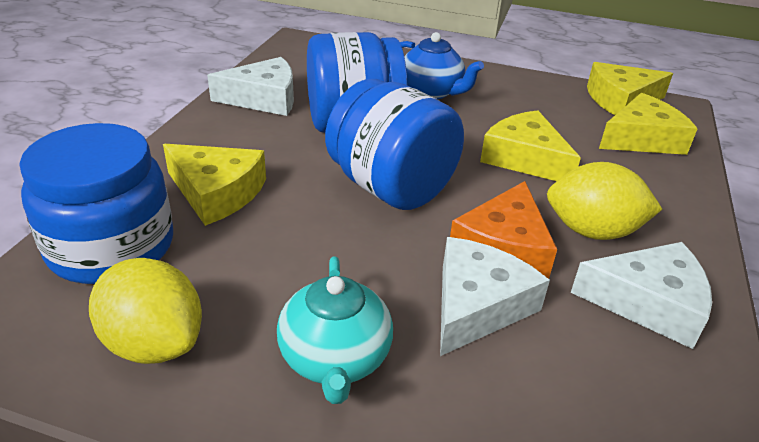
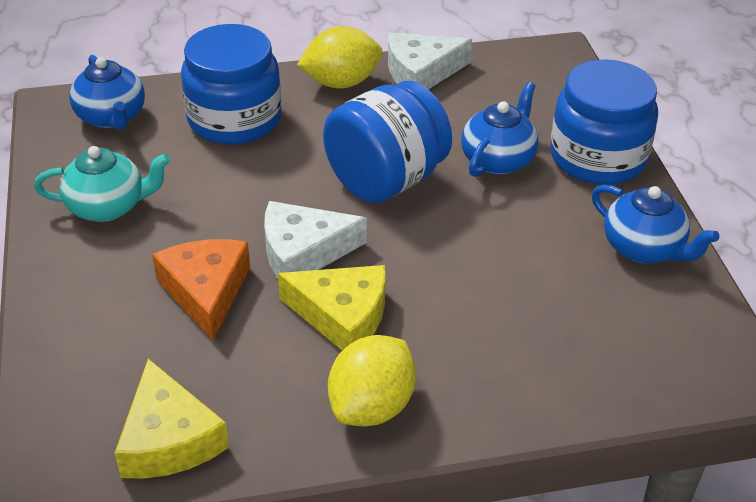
blue teapot: 1 -> 3
white cheese: 3 -> 2
yellow cheese: 4 -> 2

